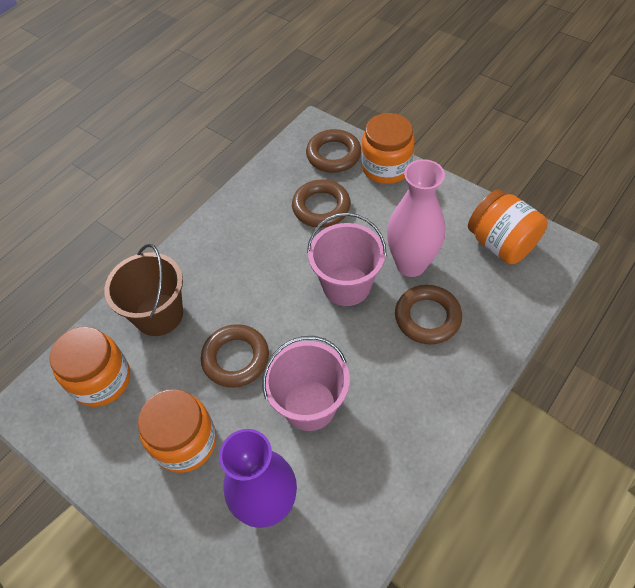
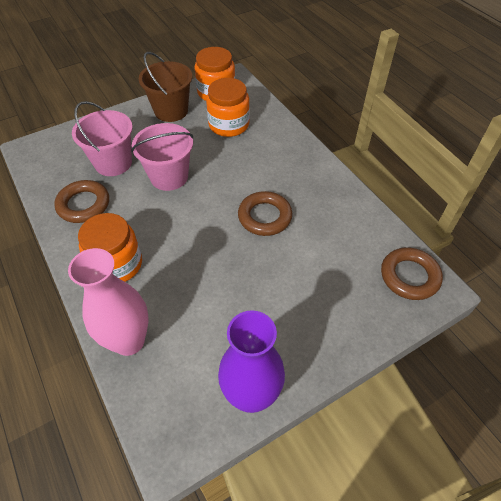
brown ring: 4 -> 3
orange jar: 4 -> 3

